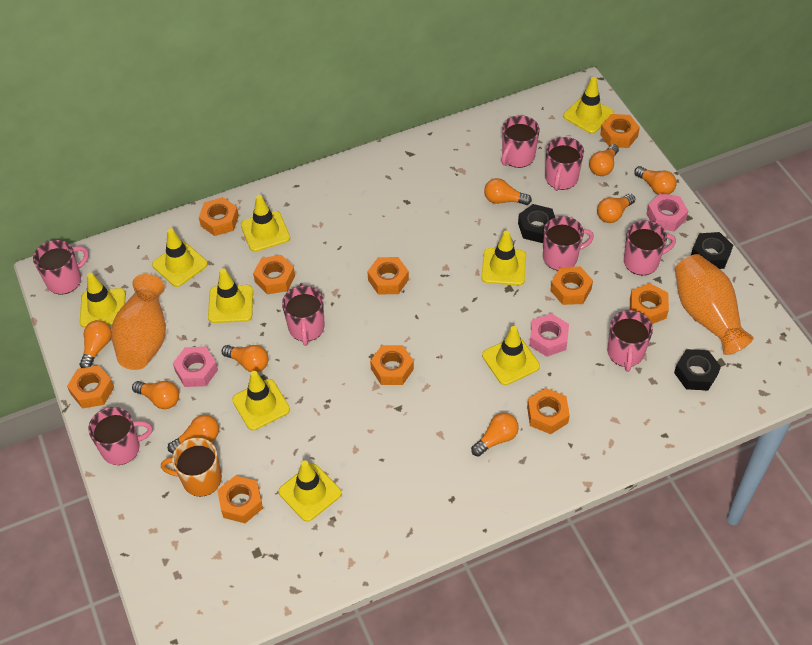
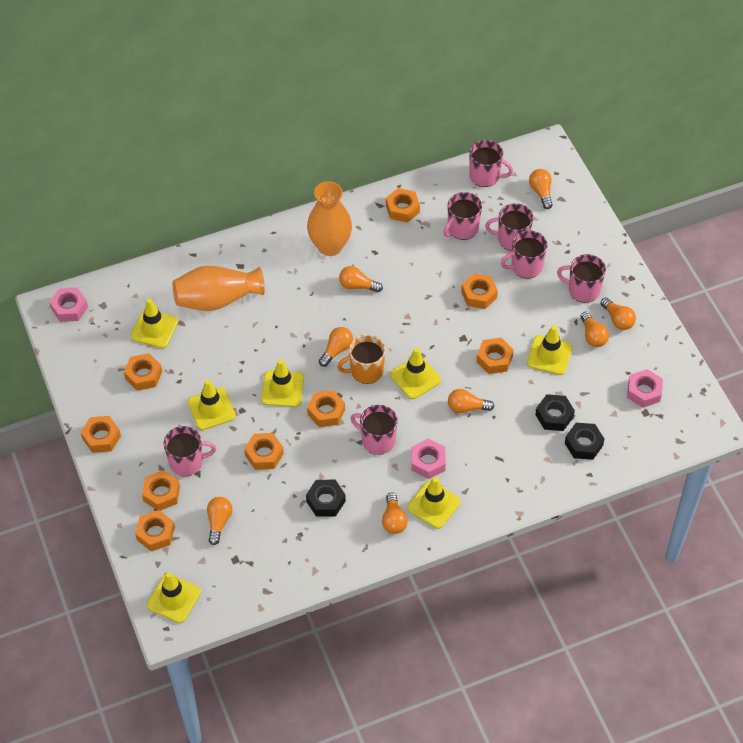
orange light bulb: 9 -> 8
orange nut: 10 -> 9
pink mug: 8 -> 7
yellow traffic cone: 9 -> 7

